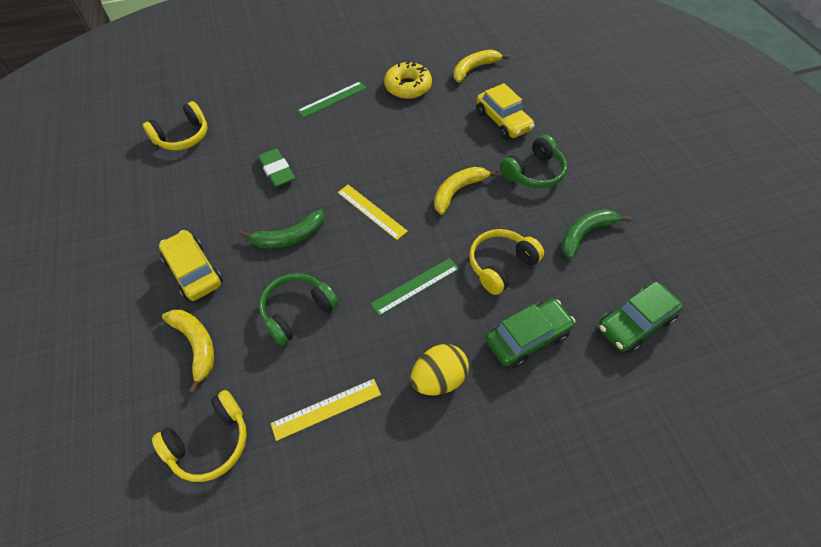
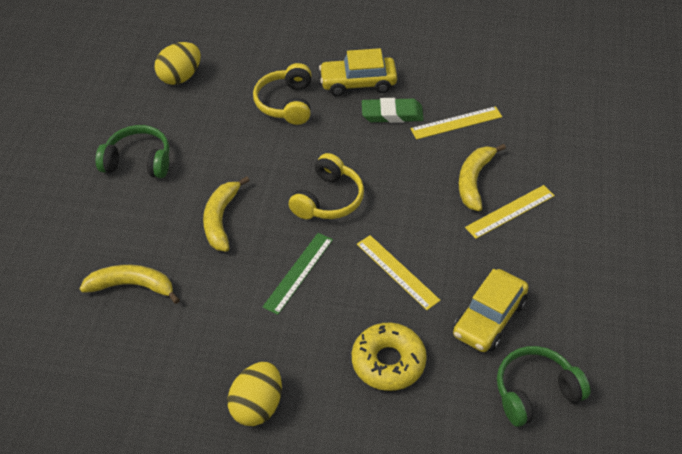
green banana: 2 -> 0
green car: 2 -> 0
green ruler: 2 -> 1
yellow egg: 1 -> 2
yellow headphones: 3 -> 2
yellow ruler: 2 -> 3

